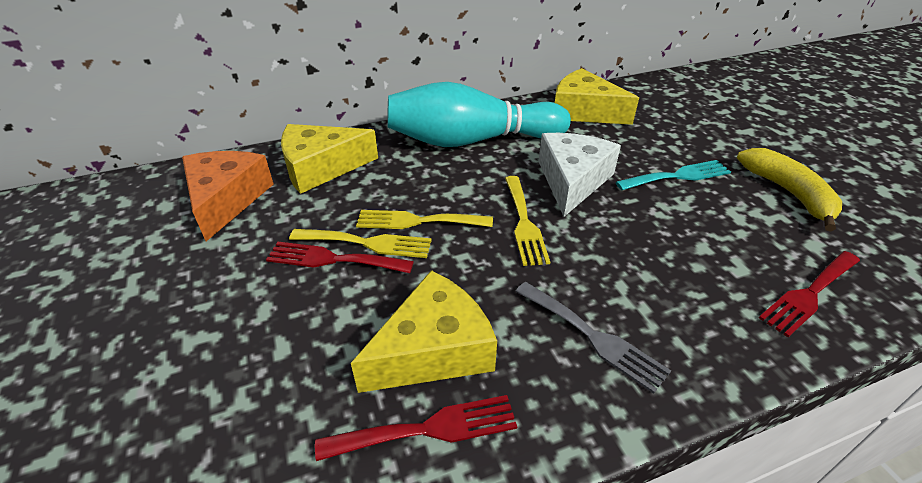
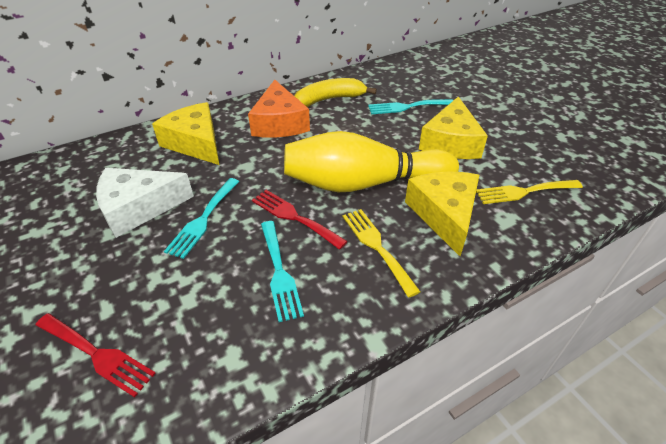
grey fork: 1 -> 0
red fork: 3 -> 2
turquoise bowling pin: 1 -> 0
turquoise fork: 1 -> 3
yellow bowling pin: 0 -> 1
yellow fork: 3 -> 2

